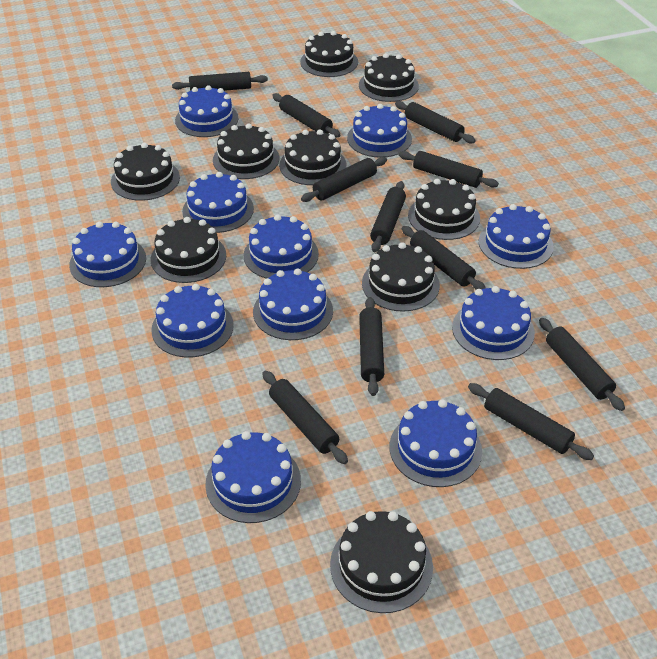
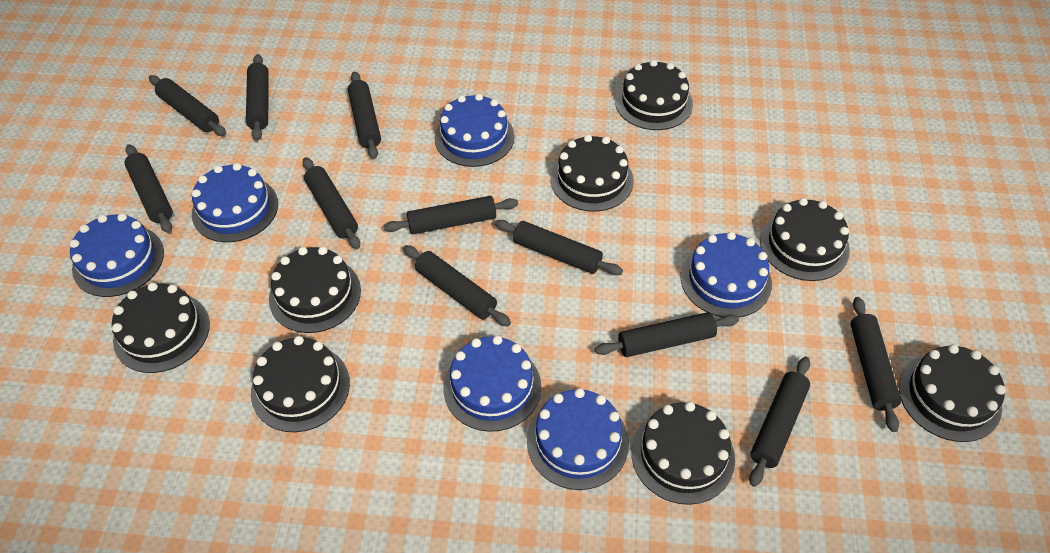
black cake: 9 -> 8
blue cake: 11 -> 6

